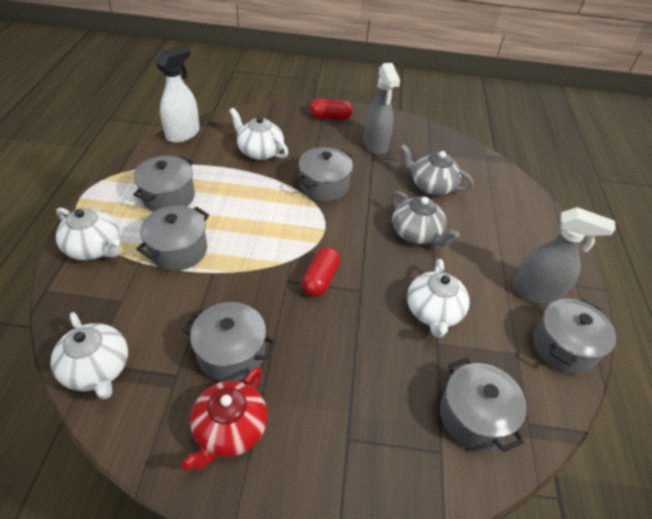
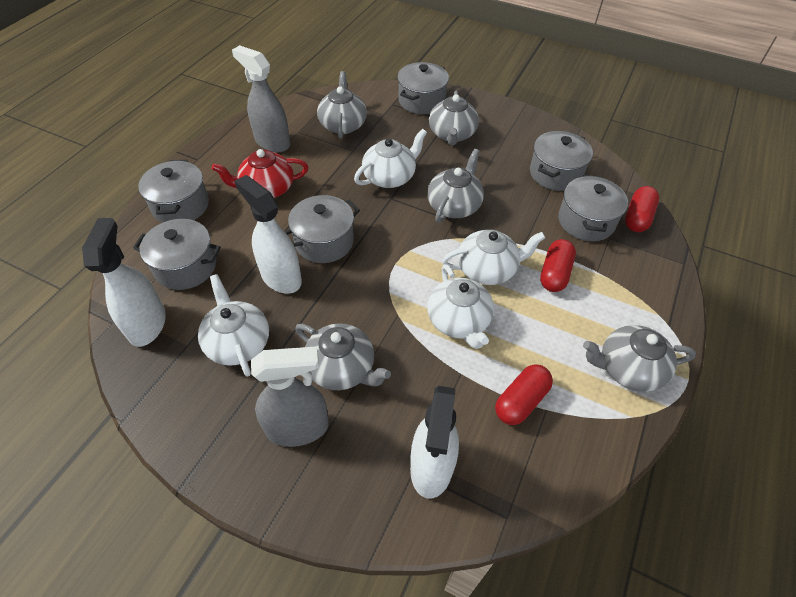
grey teapot: 2 -> 5
red capsule: 2 -> 3
white spray bottle: 1 -> 3

